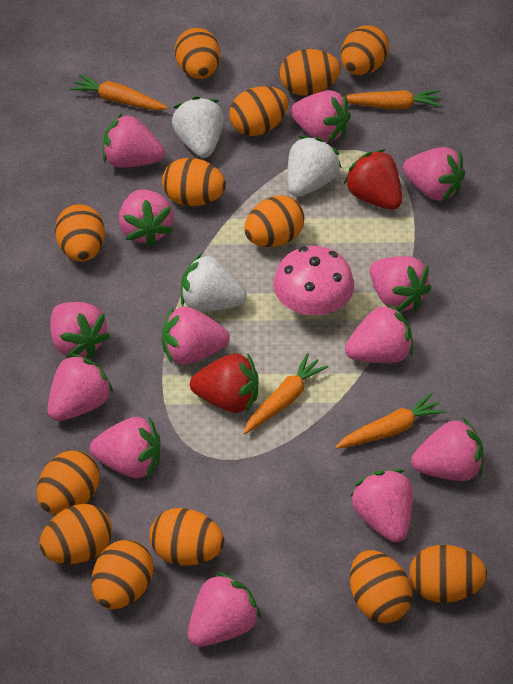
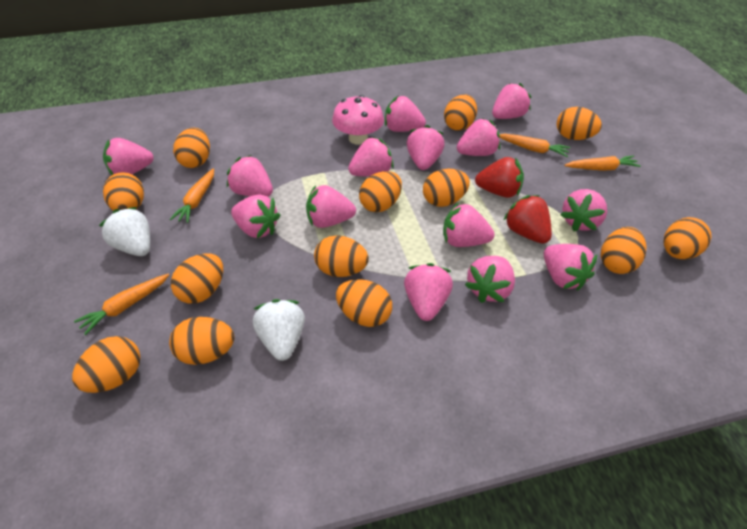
pink strawberry: 13 -> 14
white strawberry: 3 -> 2

